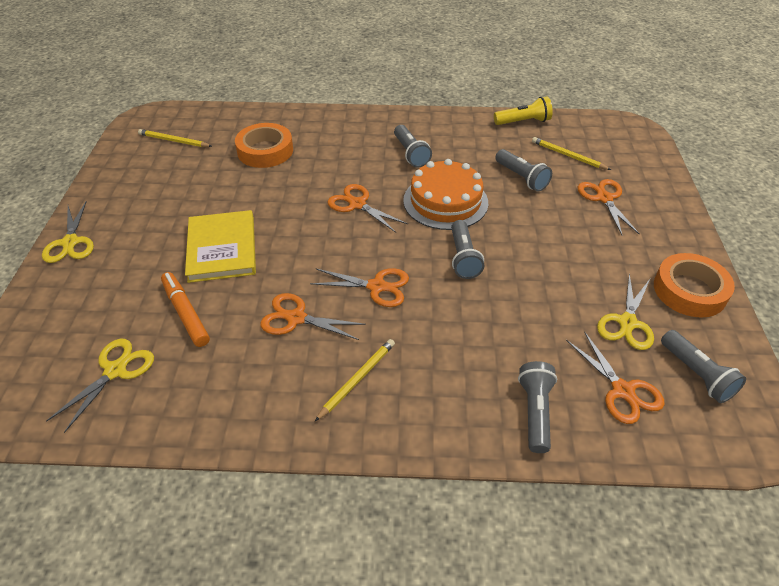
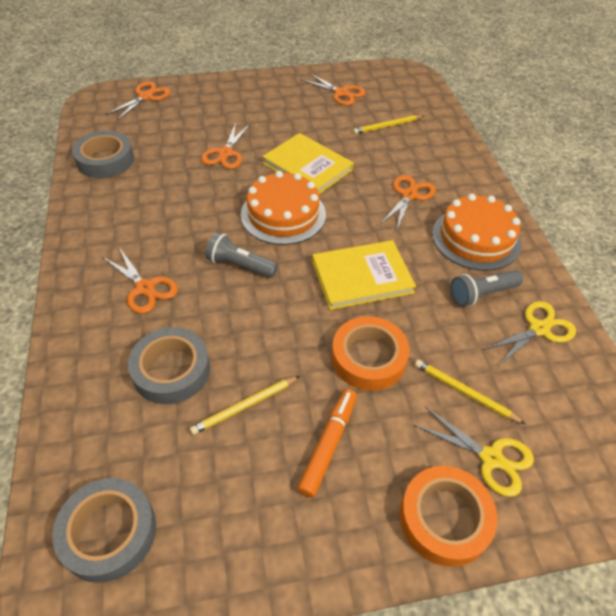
grey flashlight: 5 -> 2
grey tape: 0 -> 3
orange cake: 1 -> 2
yellow book: 1 -> 2
yellow flashlight: 1 -> 0
yellow scissors: 3 -> 2

